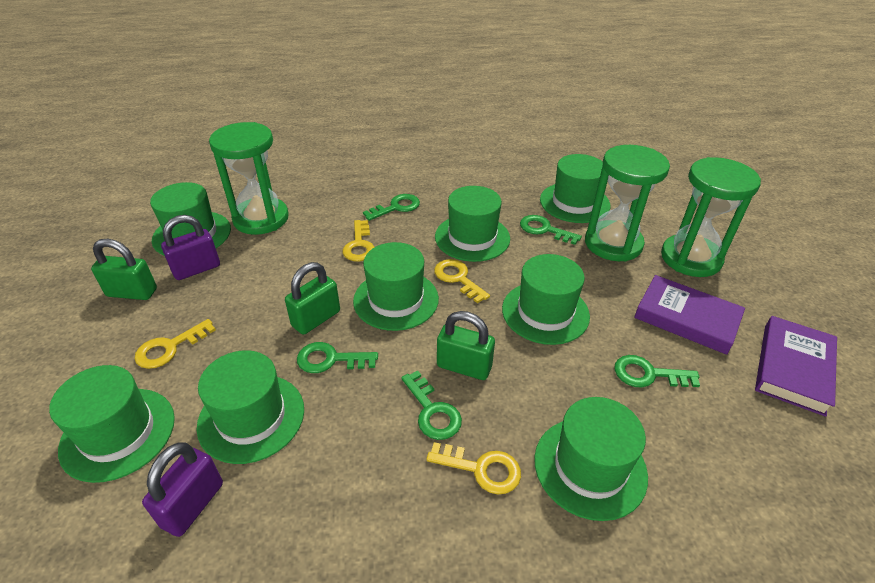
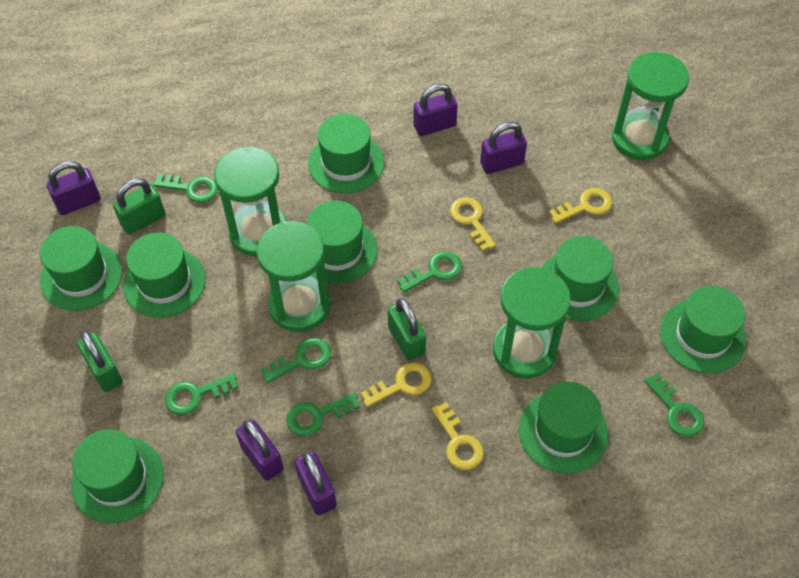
green hourglass: 3 -> 4
green key: 5 -> 6
purple book: 2 -> 0
purple padlock: 2 -> 5

